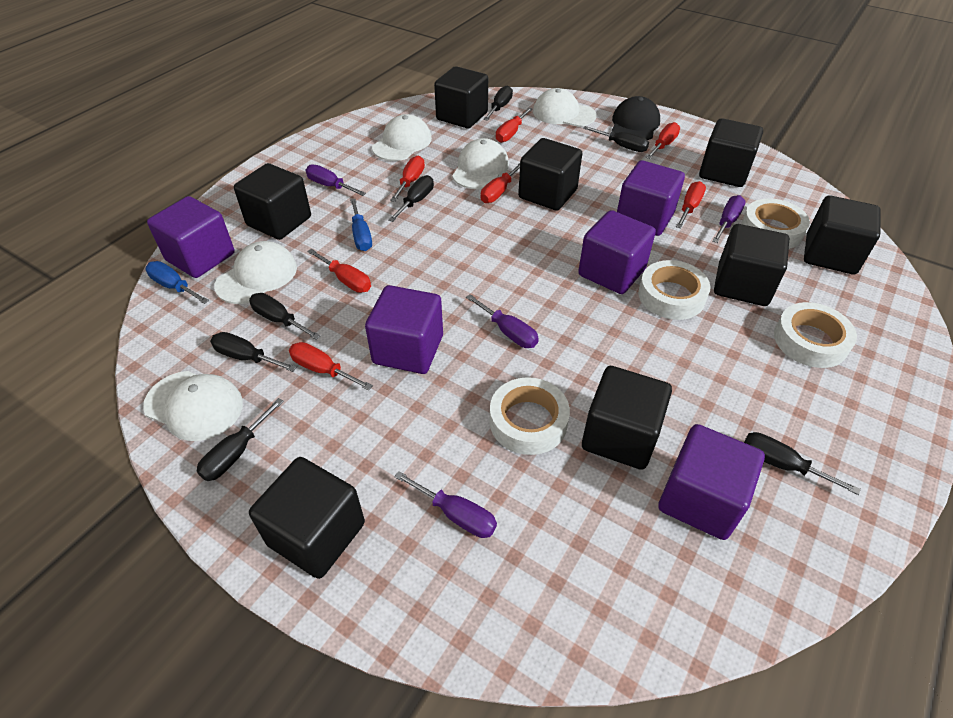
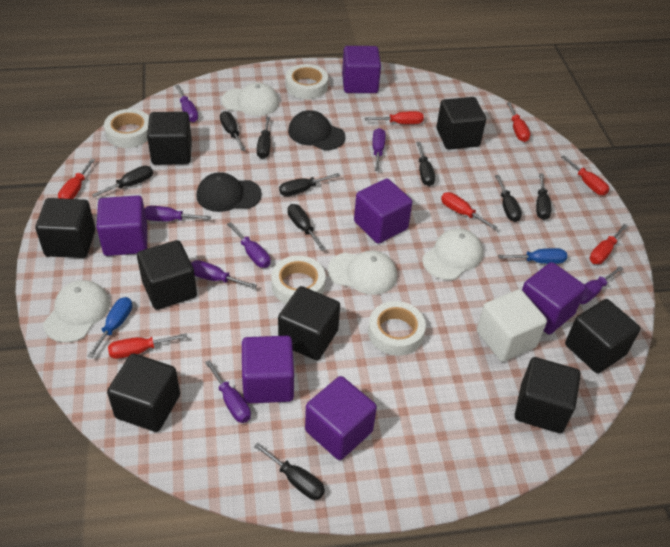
black cap: 1 -> 2
black screwdriver: 7 -> 9
purple cube: 5 -> 6
purple screwdriver: 4 -> 7
white cap: 5 -> 4
white cube: 0 -> 1

